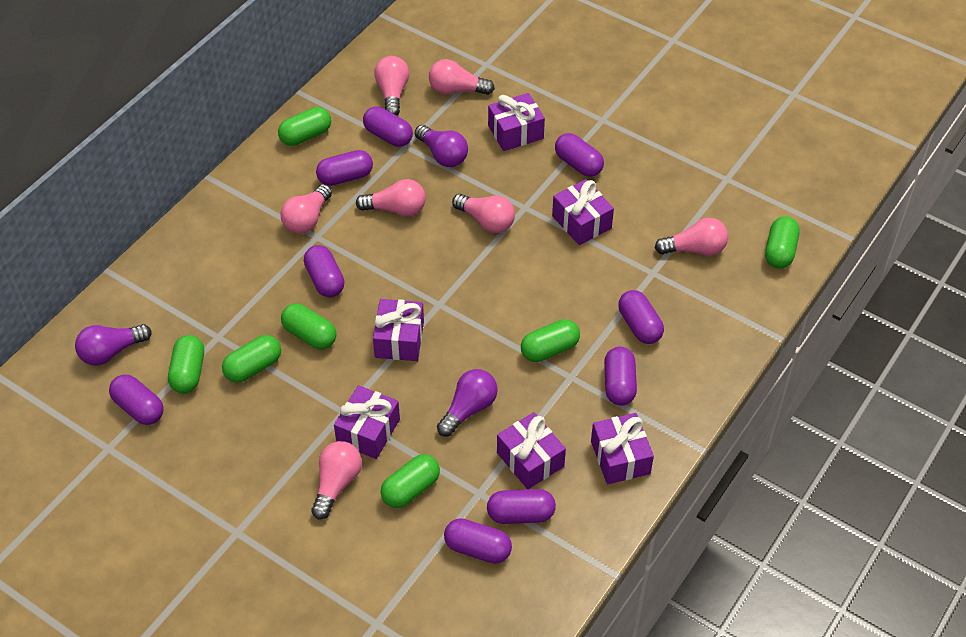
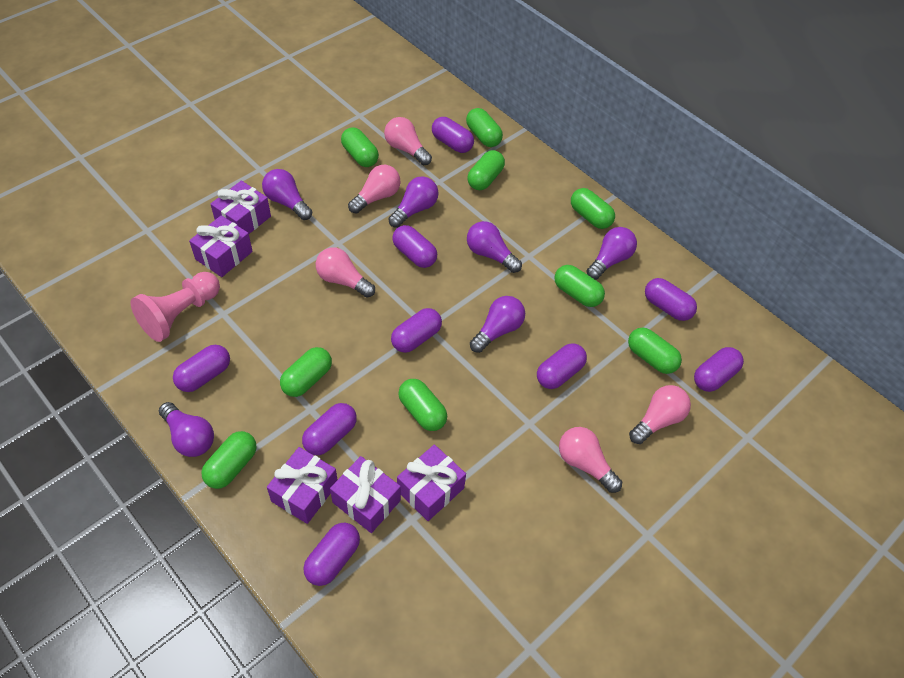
green capsule: 7 -> 9
pink light bulb: 7 -> 5
pink pawn: 0 -> 1
purple gift: 6 -> 5
purple light bulb: 3 -> 6

